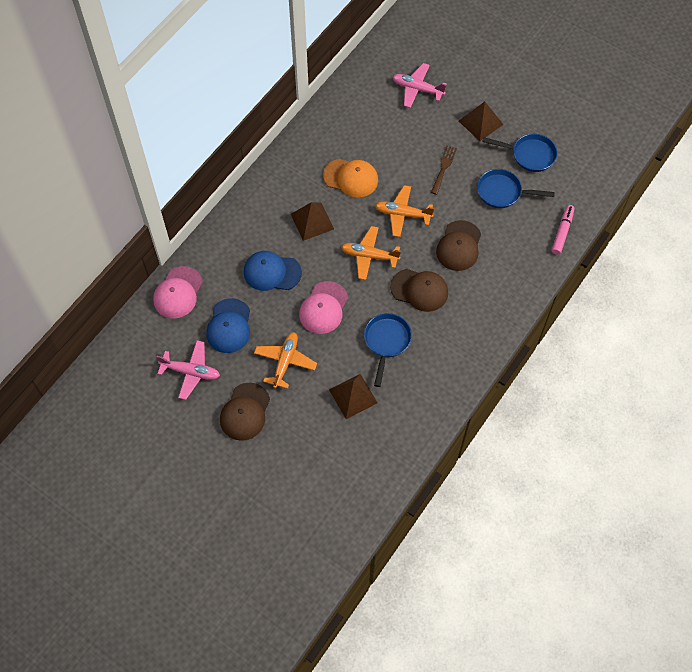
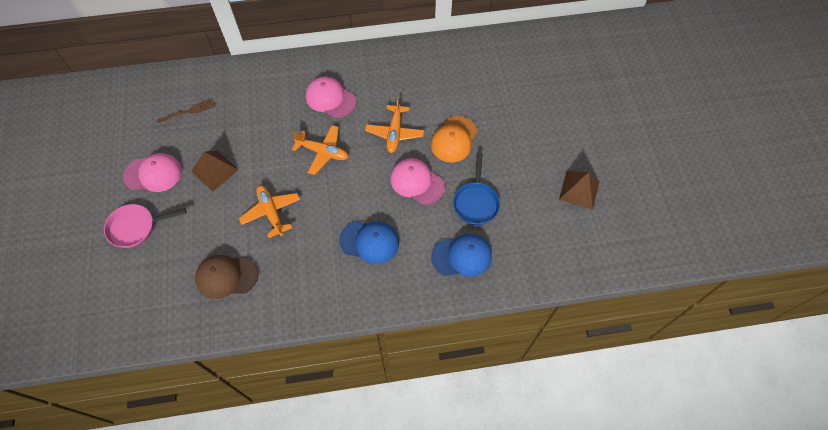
blue pan: 3 -> 1
brown cap: 3 -> 1
brown pyramid: 3 -> 2
pink cap: 2 -> 3
pink marker: 1 -> 0
pink pan: 0 -> 1
pink plane: 2 -> 0

